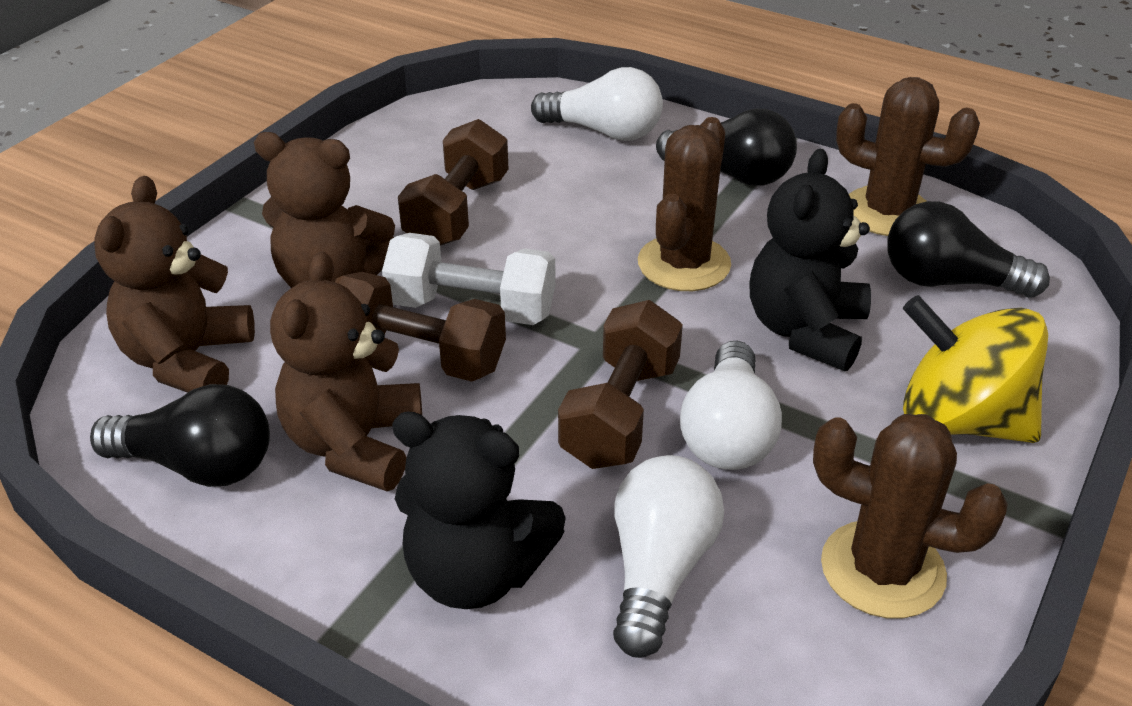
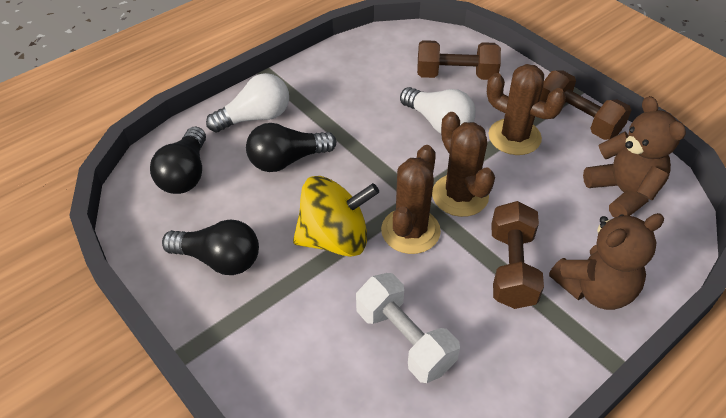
black teddy bear: 2 -> 0
brown teddy bear: 3 -> 2
white light bulb: 3 -> 2

